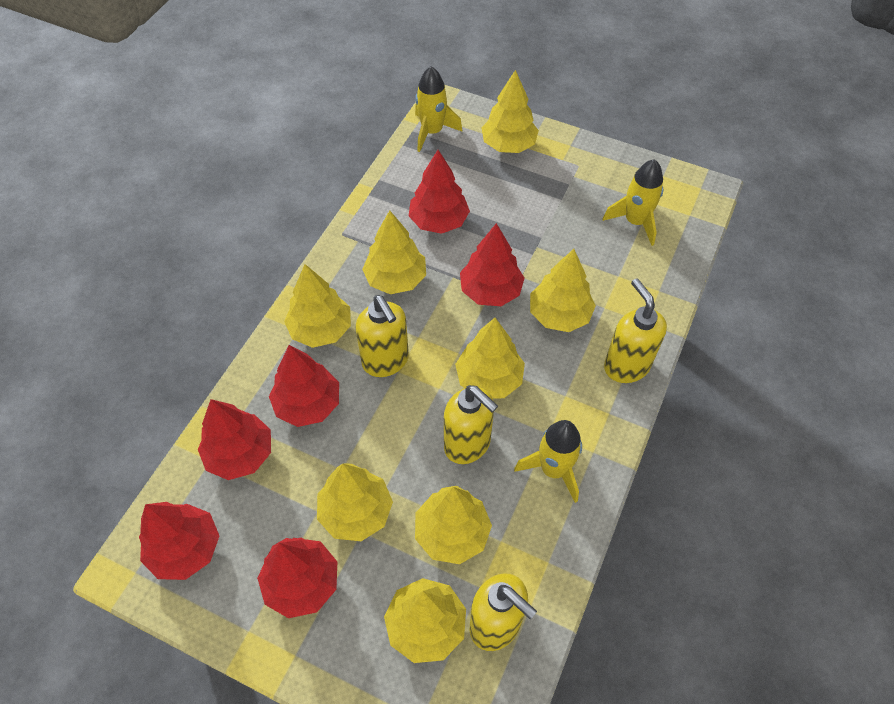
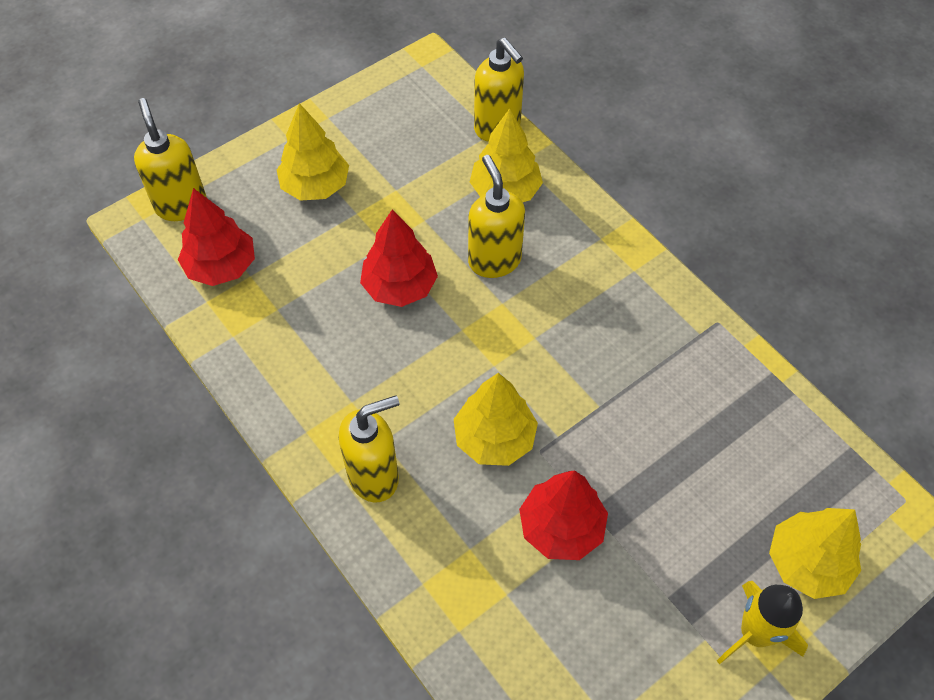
red tree: 6 -> 3
yellow rocket: 3 -> 1
yellow tree: 8 -> 4

